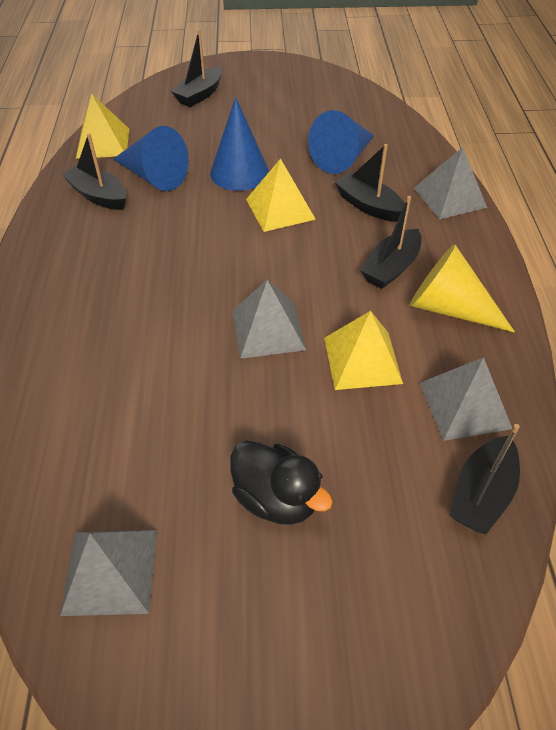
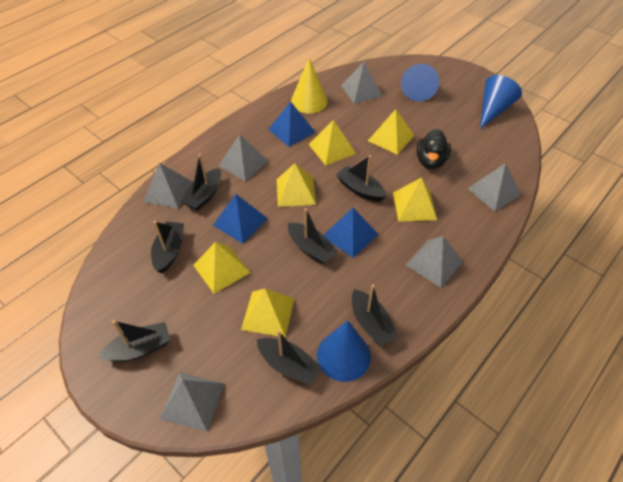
black boat: 5 -> 7
blue pyramid: 0 -> 3
grey pyramid: 4 -> 6
yellow pyramid: 3 -> 6

